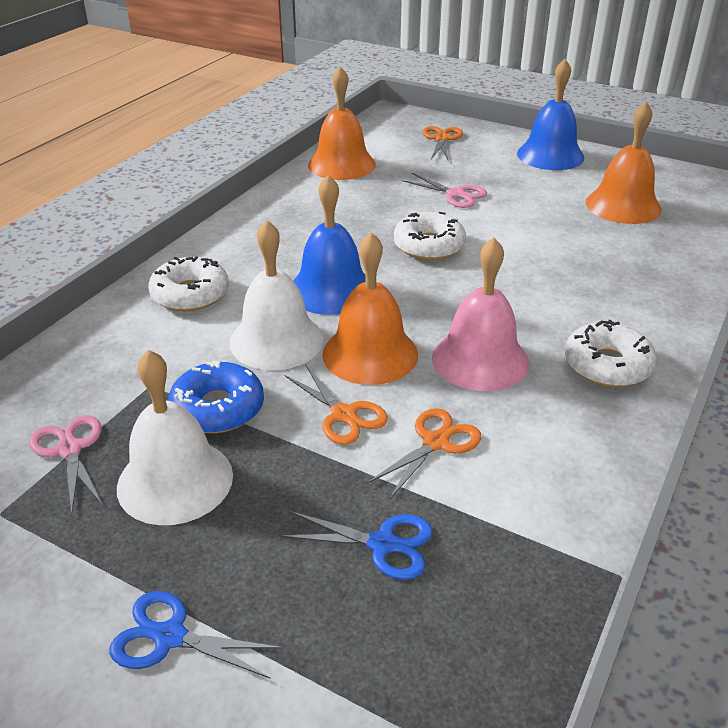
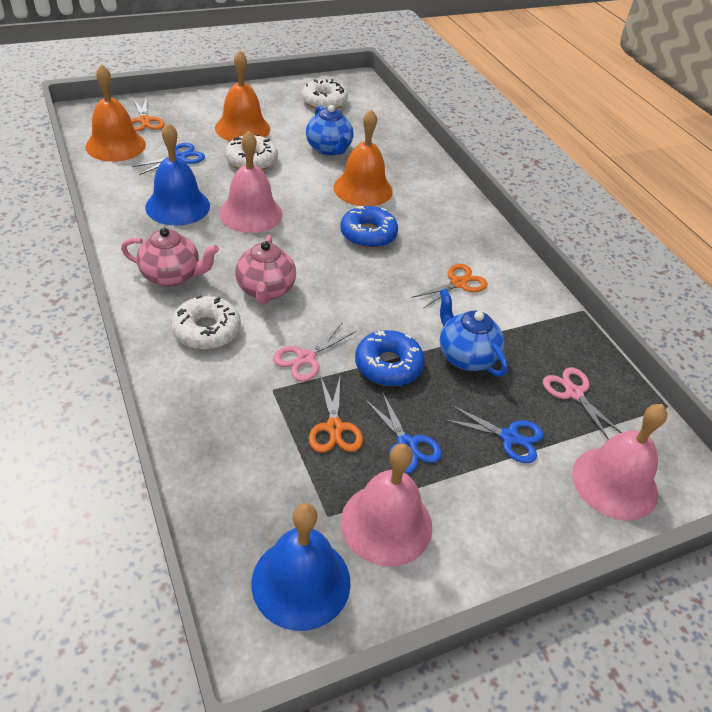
blue donut: 1 -> 2
blue scissors: 2 -> 3
blue teapot: 0 -> 2
pink bell: 1 -> 3
pink teapot: 0 -> 2
white bell: 2 -> 0

